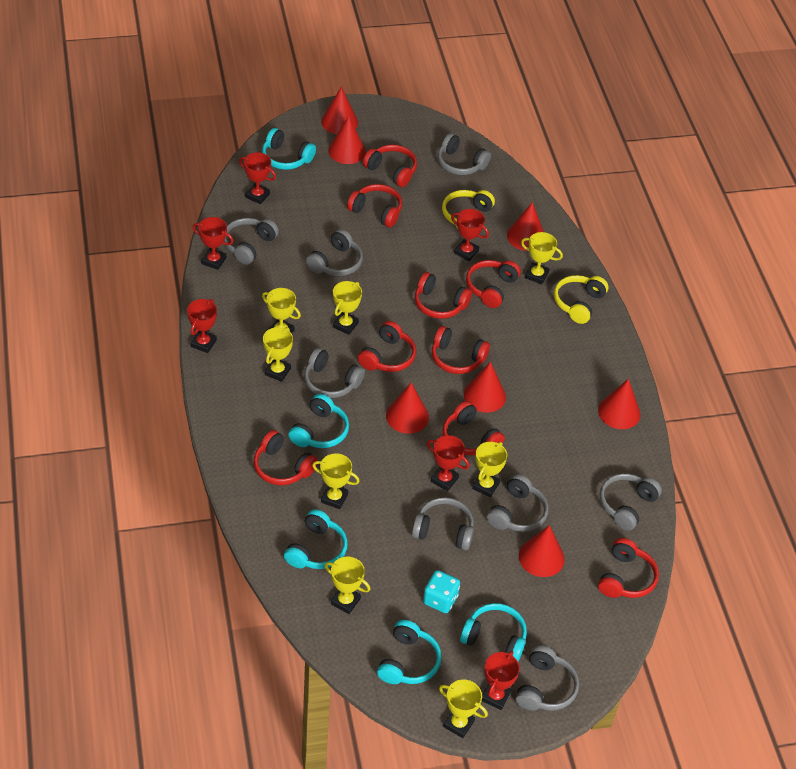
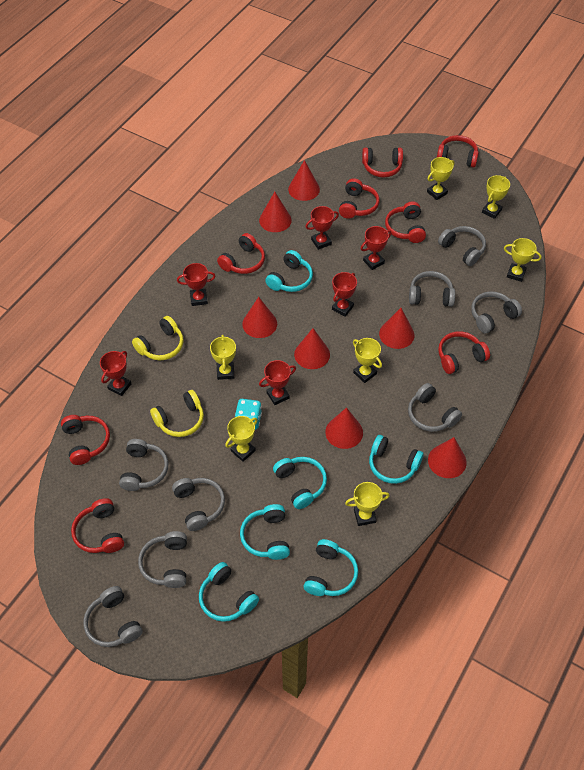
red headphones: 9 -> 8
turquoise headphones: 5 -> 6
yellow trophy: 8 -> 7

